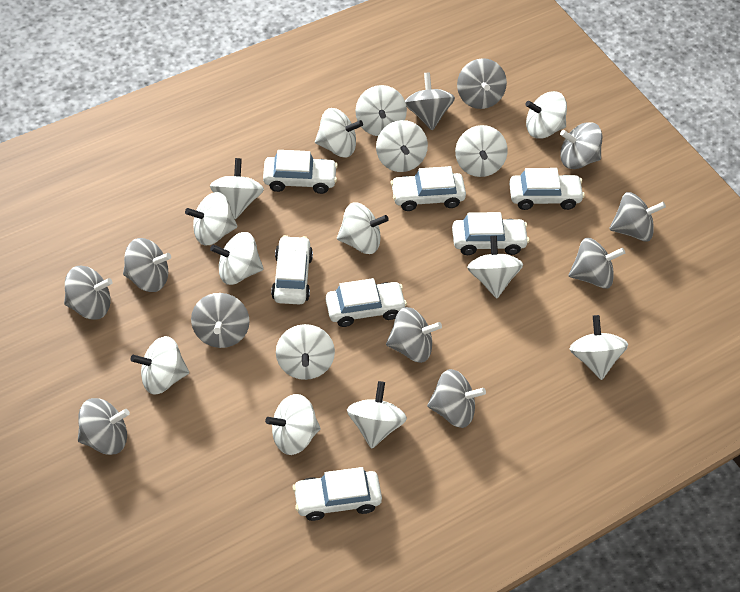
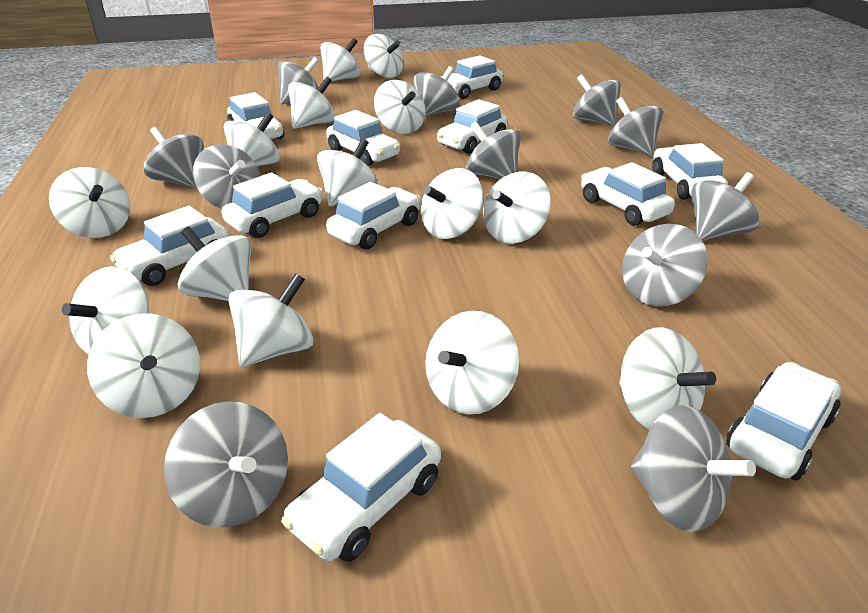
white car: 7 -> 11

